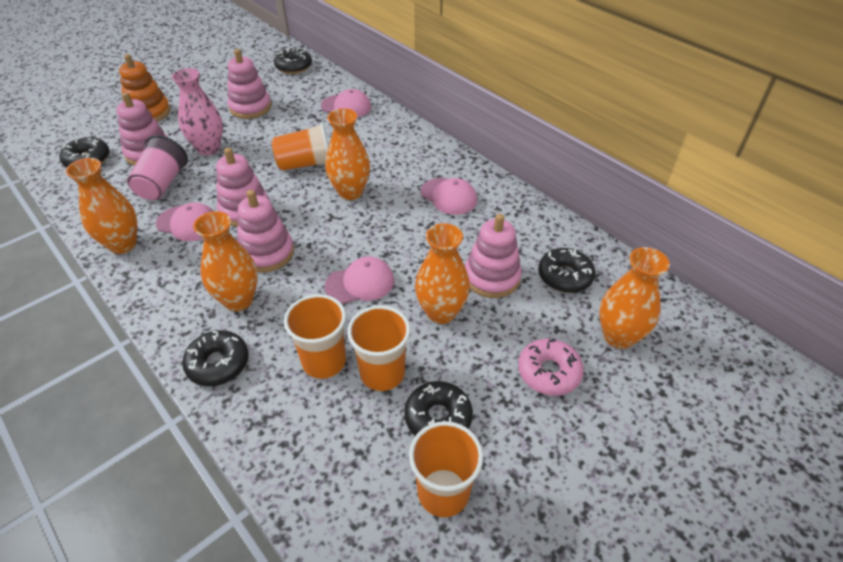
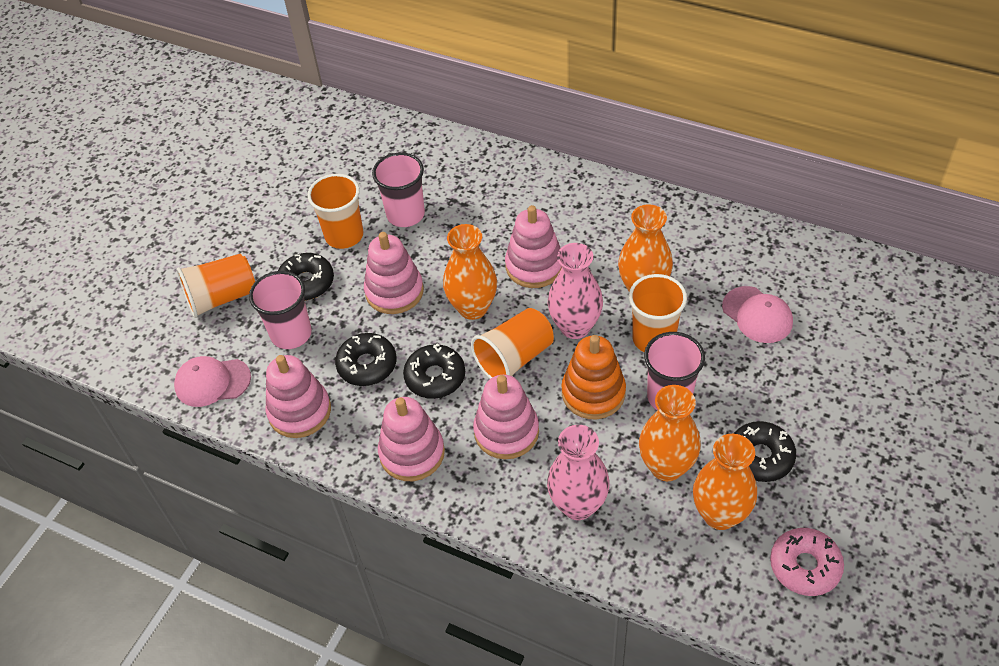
black donut: 5 -> 4
orange vase: 5 -> 4
pink cap: 4 -> 2
pink cup: 1 -> 3
pink vase: 1 -> 2

